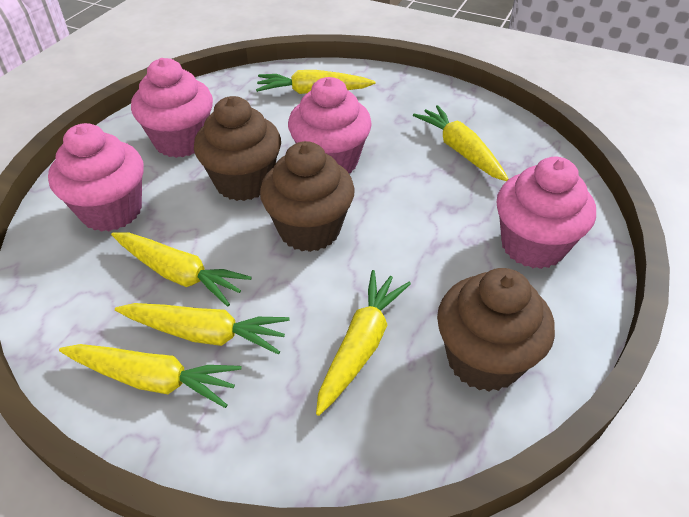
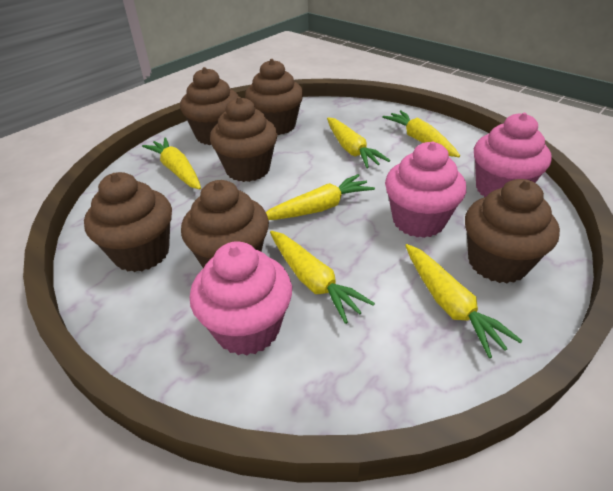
brown cupcake: 3 -> 6
pink cupcake: 4 -> 3

